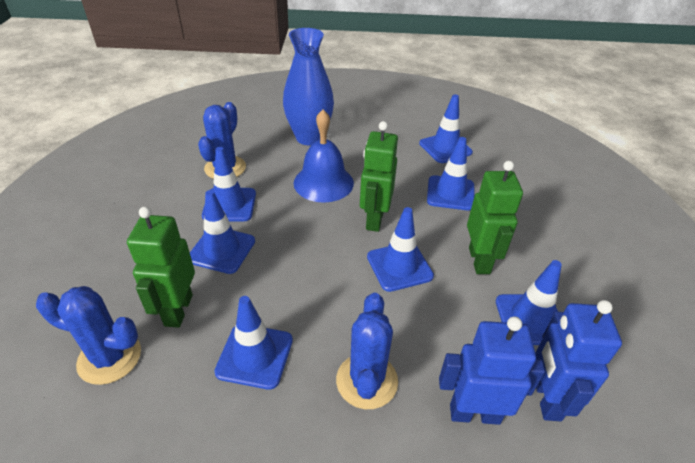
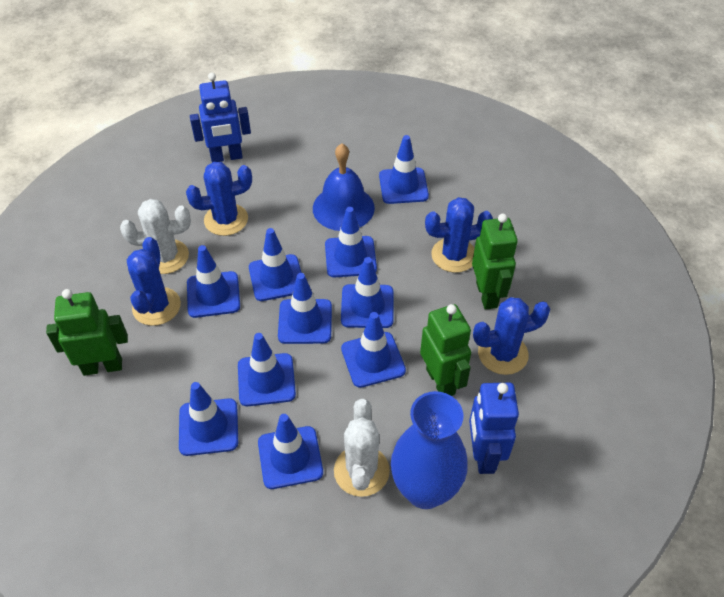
blue cactus: 3 -> 4
blue traffic cone: 7 -> 10
white cactus: 0 -> 2

